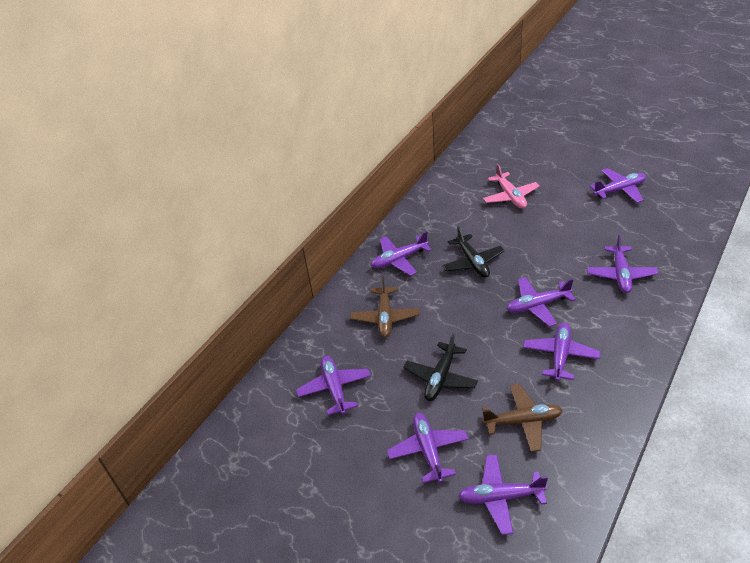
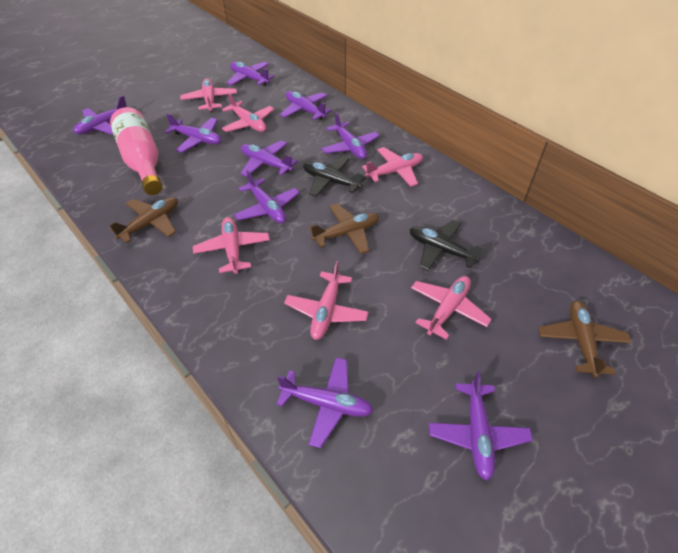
brown plane: 2 -> 3
pink bottle: 0 -> 1
pink plane: 1 -> 6
purple plane: 8 -> 9

